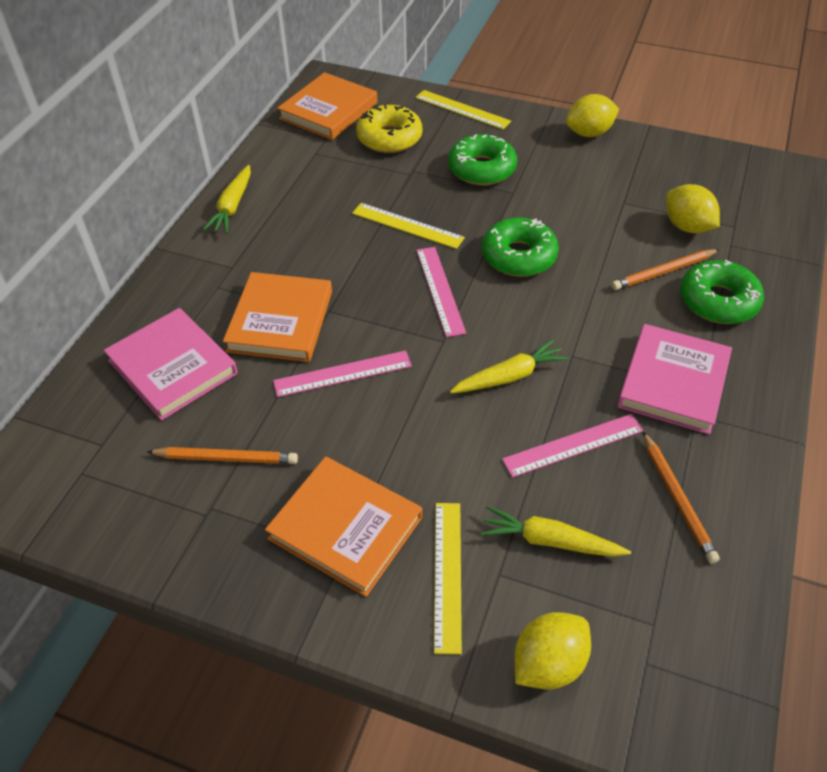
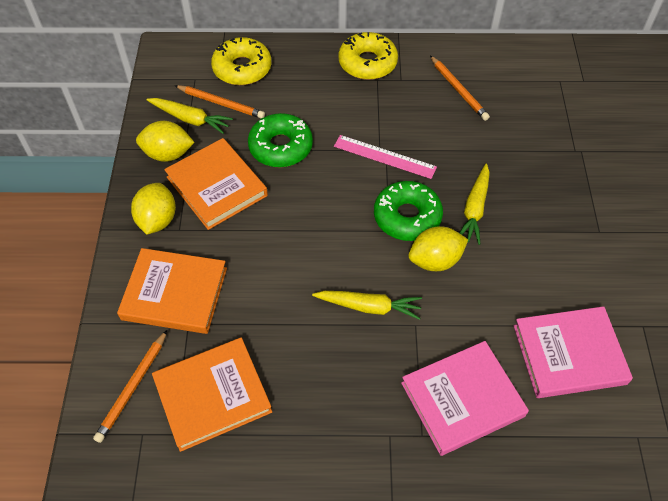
green donut: 3 -> 2
pink ruler: 3 -> 1
yellow donut: 1 -> 2
yellow ruler: 3 -> 0

